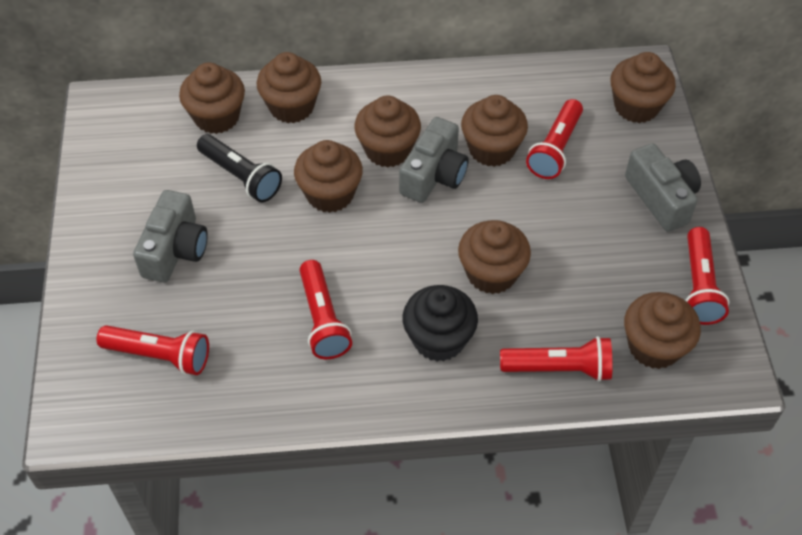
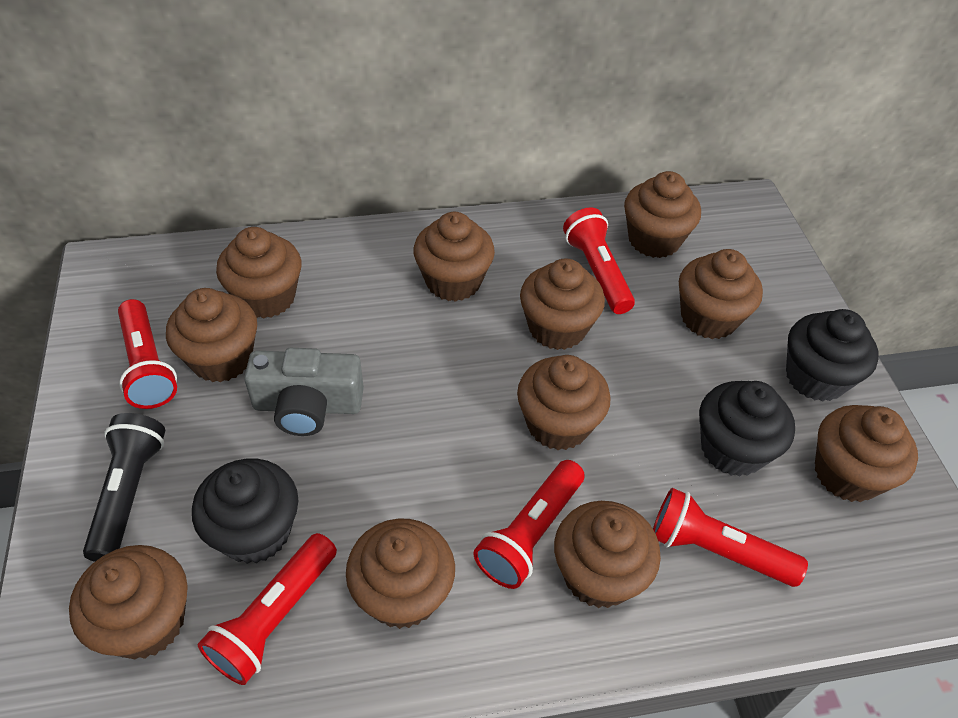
black cupcake: 1 -> 3
brown cupcake: 8 -> 11
grey camera: 3 -> 1

